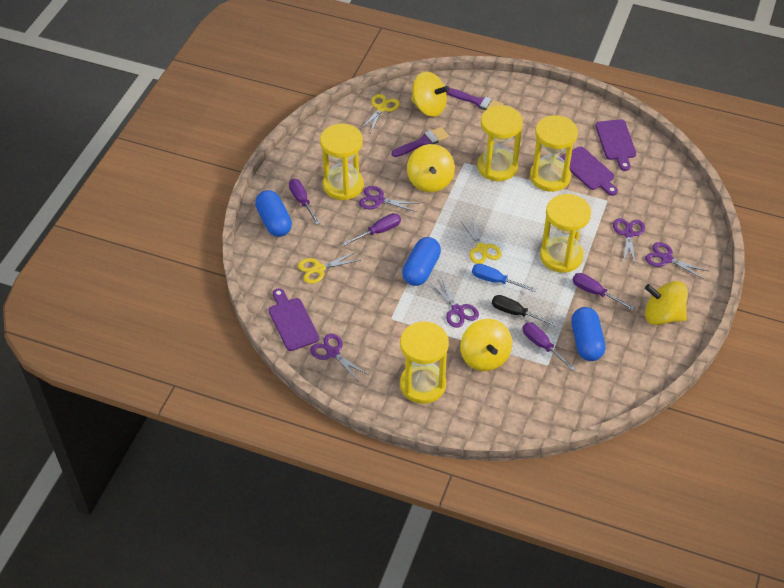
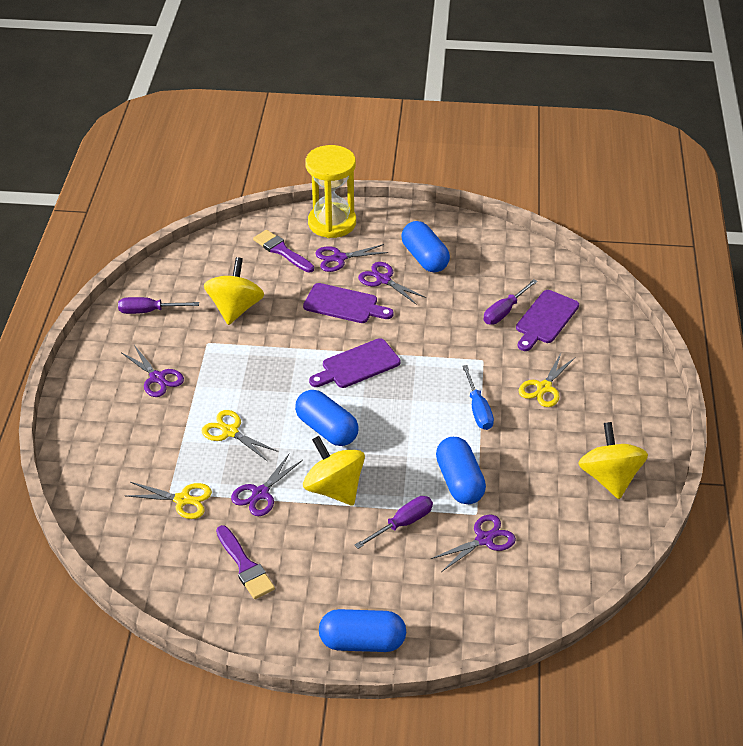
black screwdriver: 1 -> 0
blue capsule: 3 -> 4
purple screwdriver: 4 -> 3
yellow hourglass: 5 -> 1
yellow spinning top: 4 -> 3

